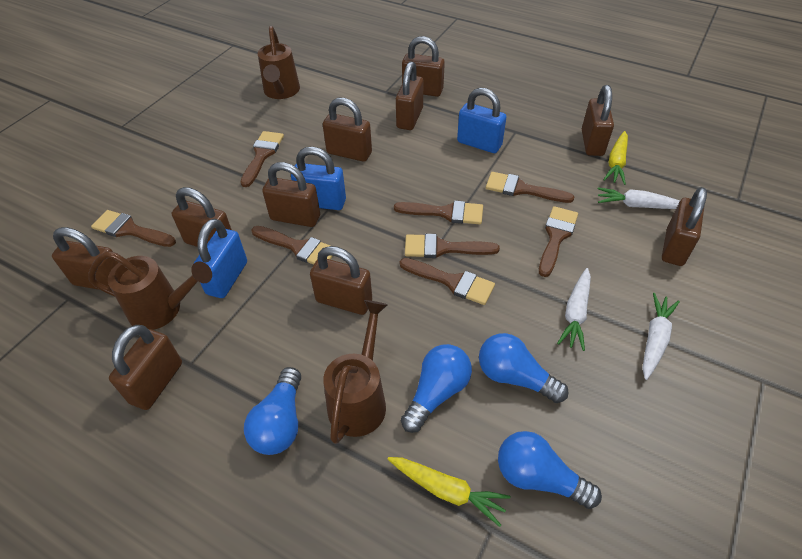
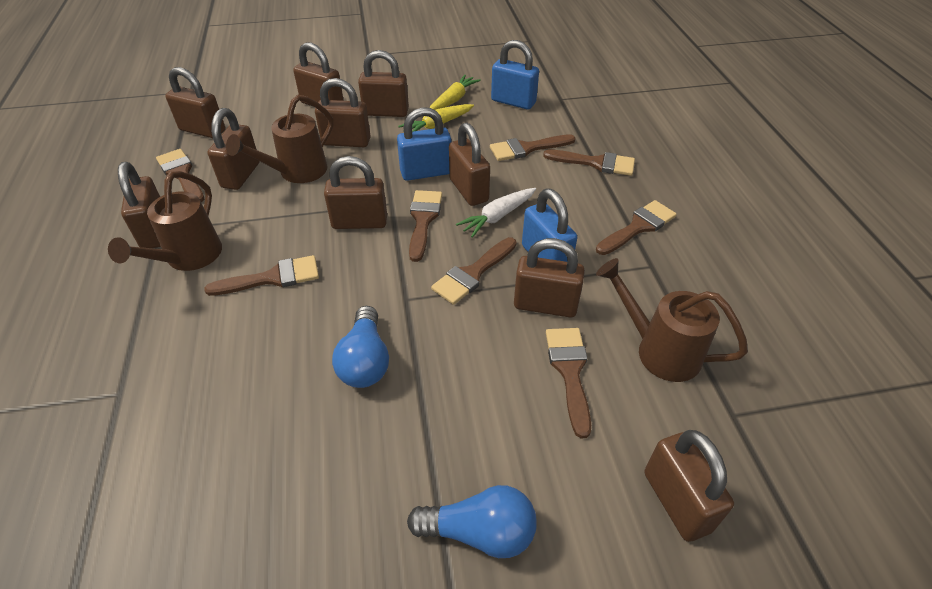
blue light bulb: 4 -> 2
white carrot: 3 -> 1

